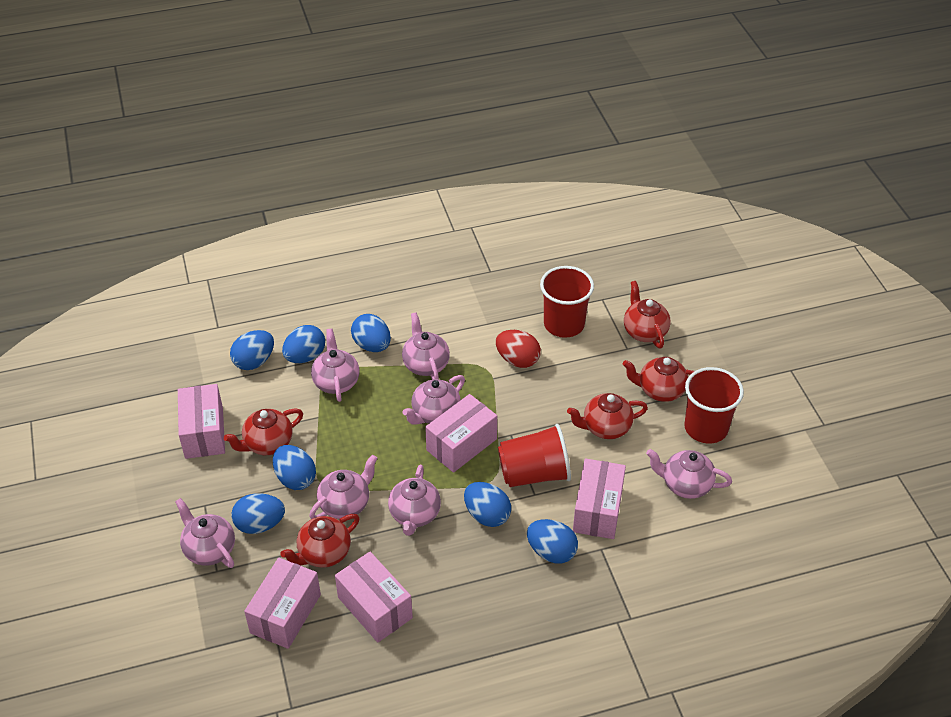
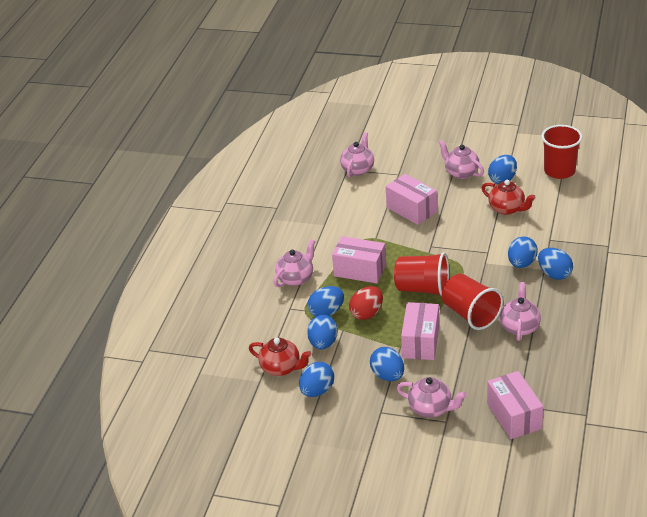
pink box: 5 -> 4
pink teapot: 7 -> 5
red teapot: 5 -> 2

